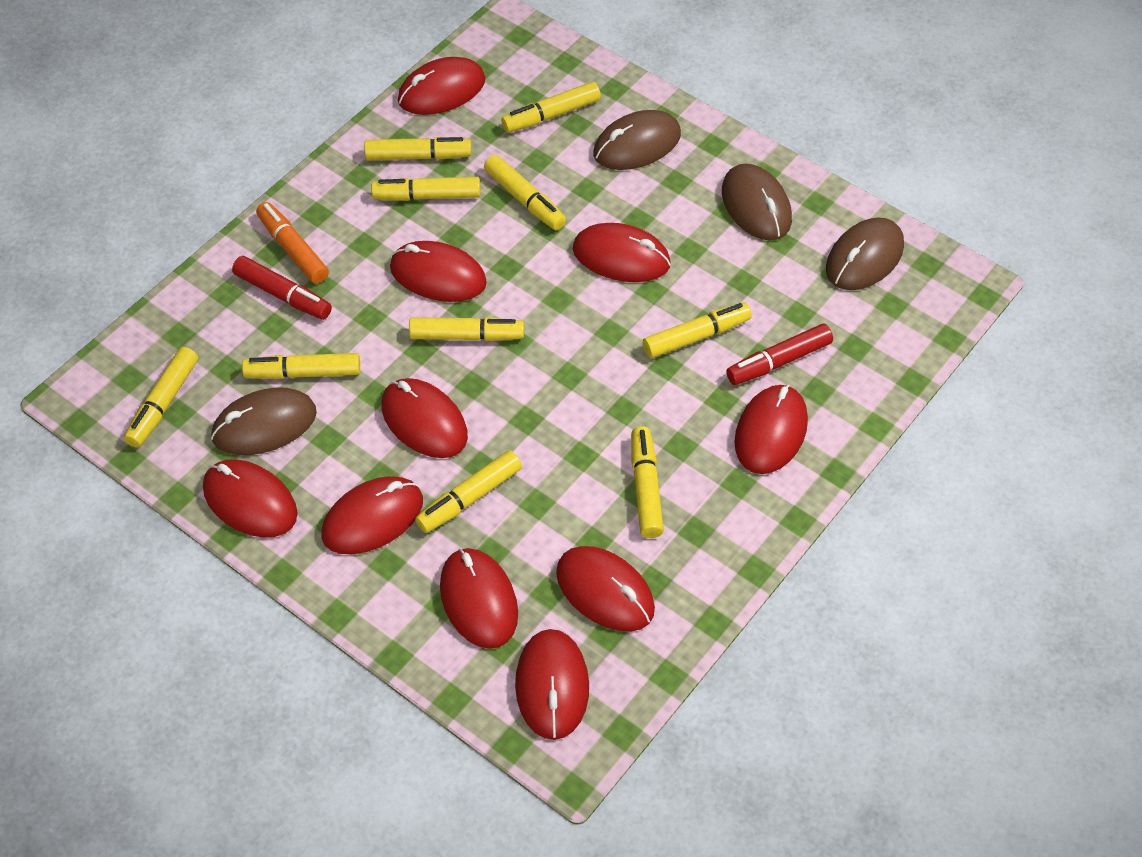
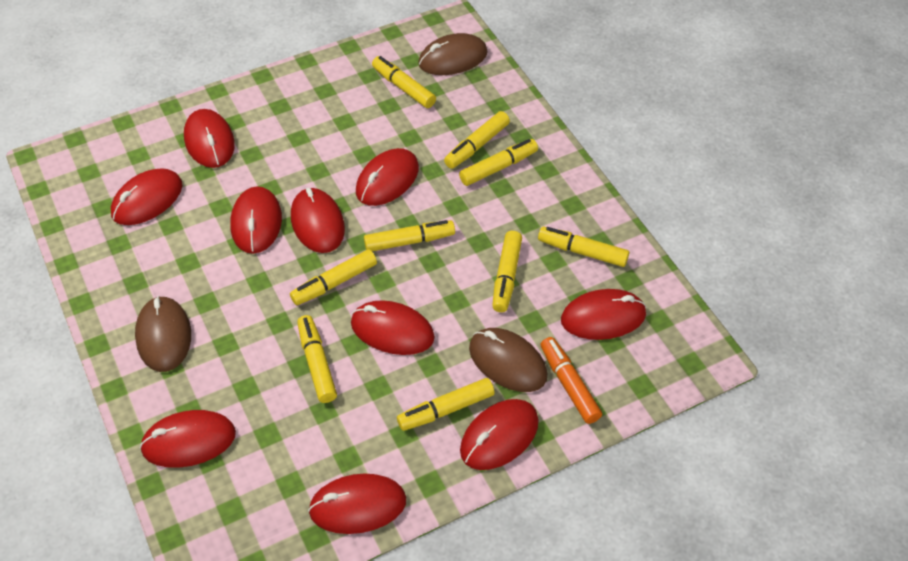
brown mouse: 4 -> 3
red marker: 2 -> 0
yellow marker: 10 -> 9

